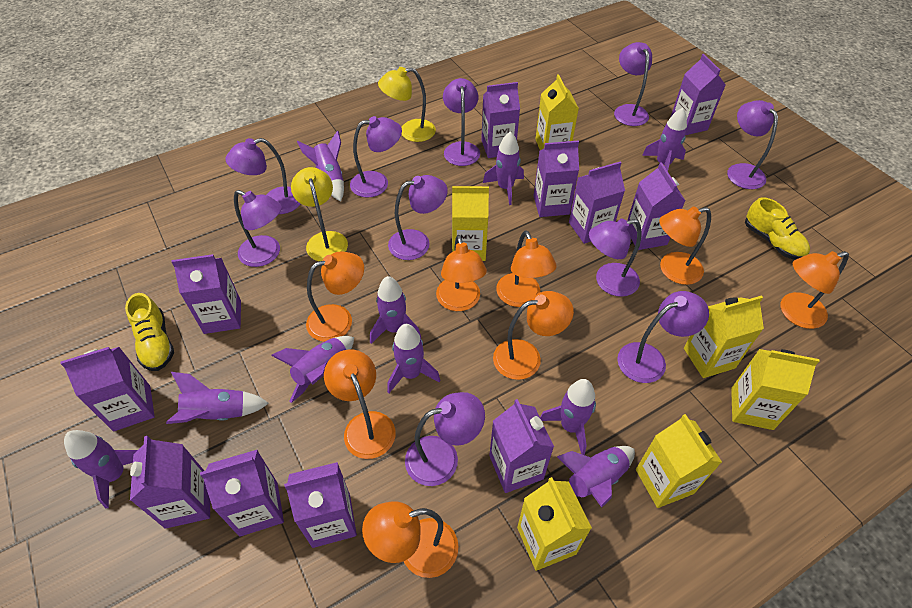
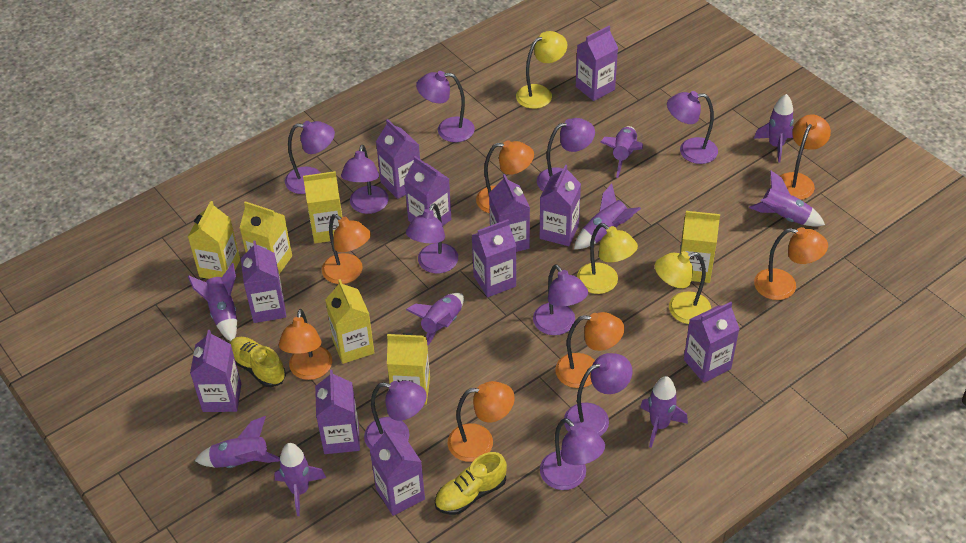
orange lamp: 8 -> 7
purple rocket: 10 -> 9
yellow lamp: 2 -> 3

